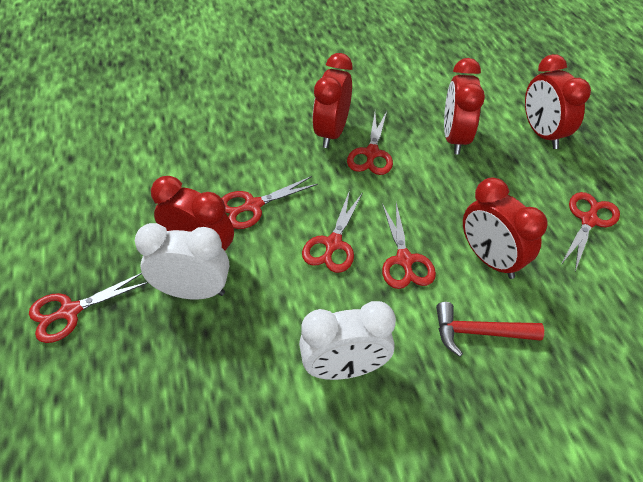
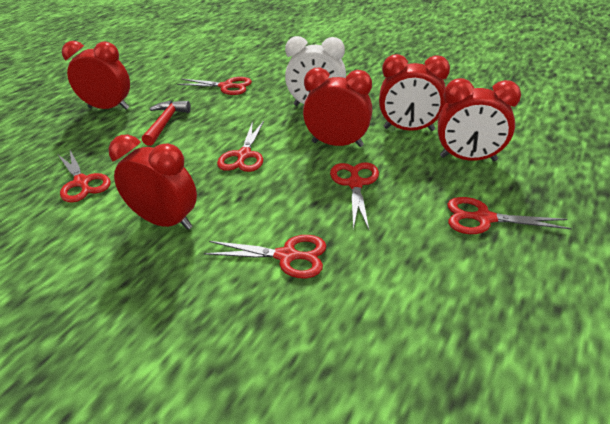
white clock: 2 -> 1

